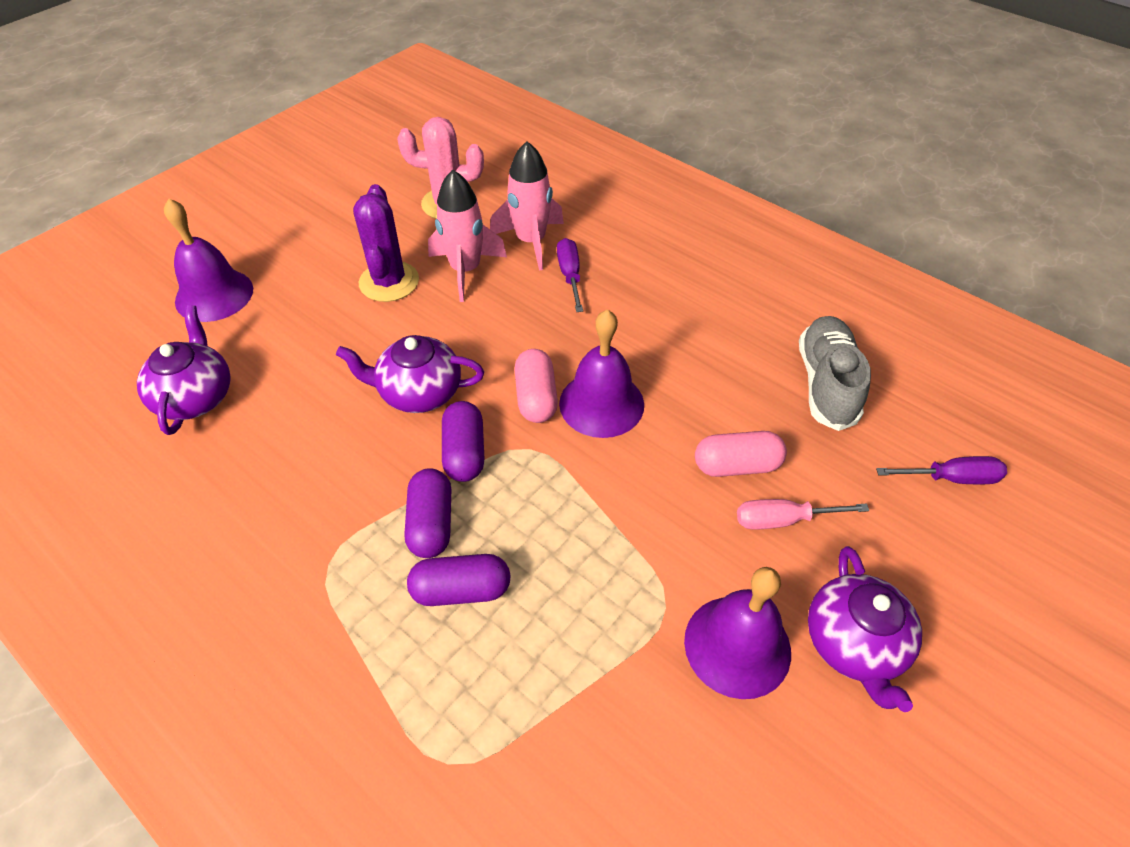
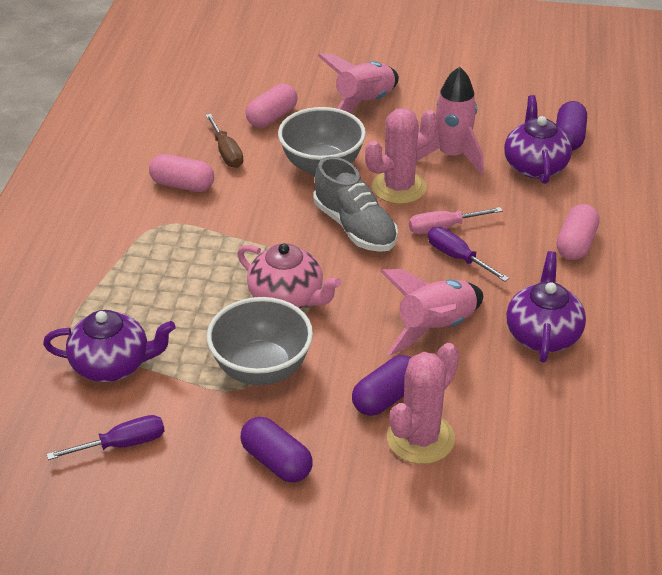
brown screwdriver: 0 -> 1
grey bowl: 0 -> 2
pink cactus: 1 -> 2
pink capsule: 2 -> 3
pink rocket: 2 -> 3
pink teapot: 0 -> 1
purple bell: 3 -> 0
purple cactus: 1 -> 0

